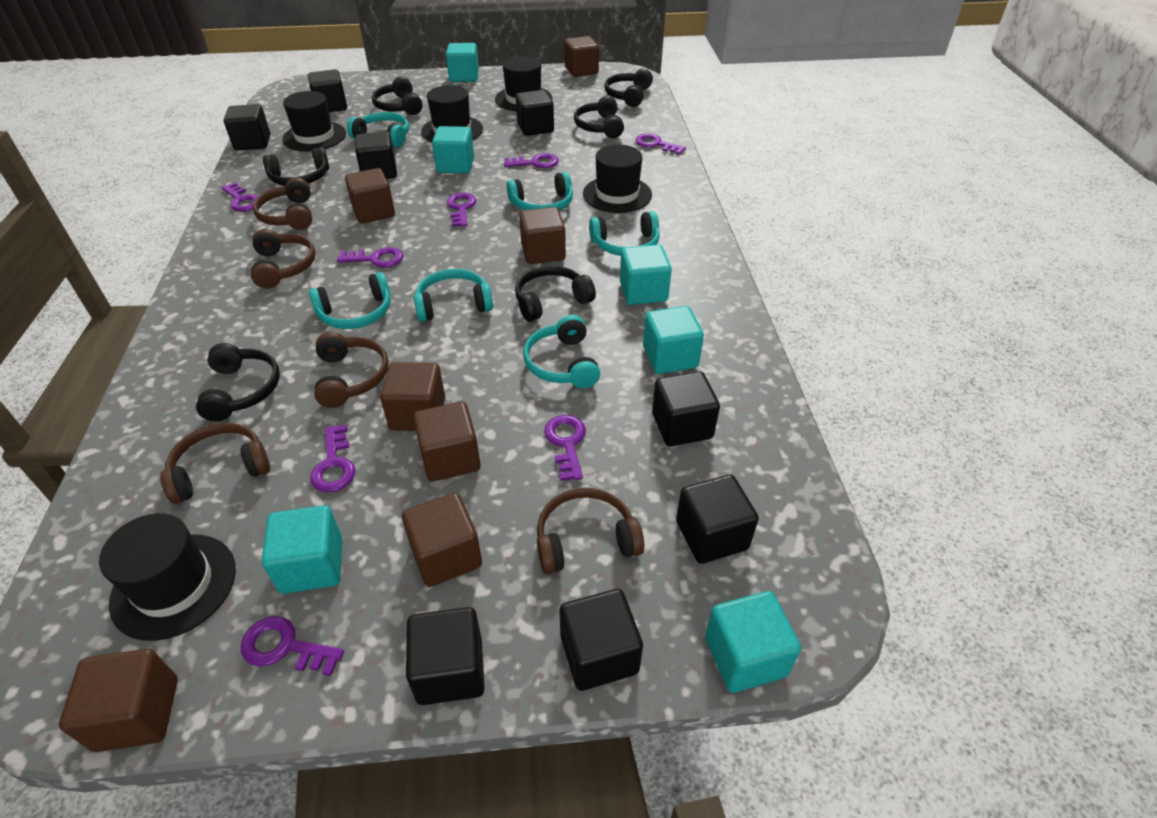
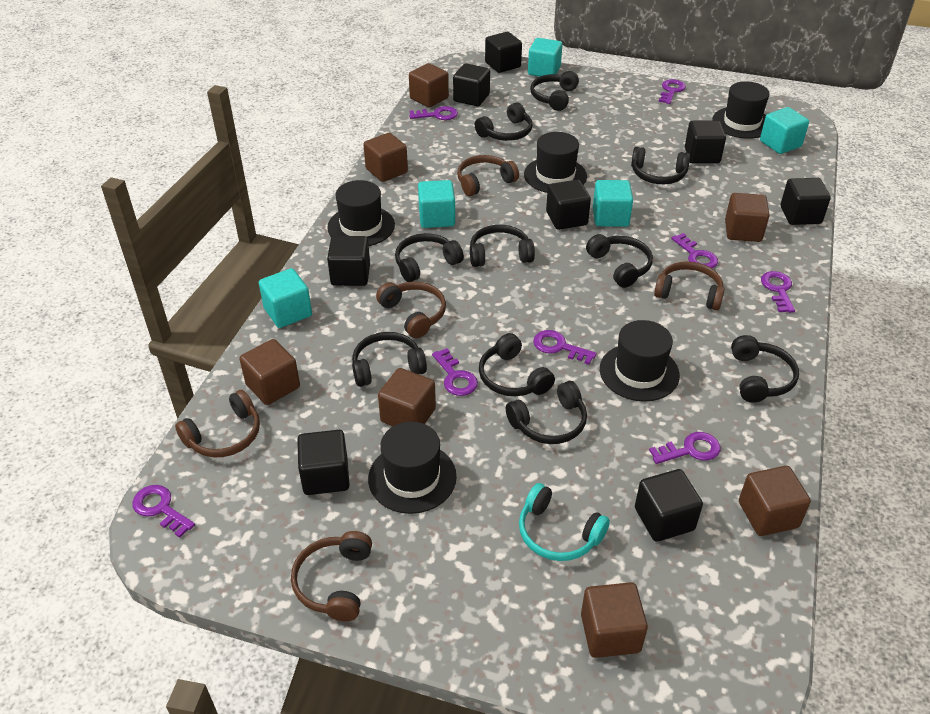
black headphones: 6 -> 10
turquoise cube: 6 -> 5
turquoise headphones: 6 -> 1

